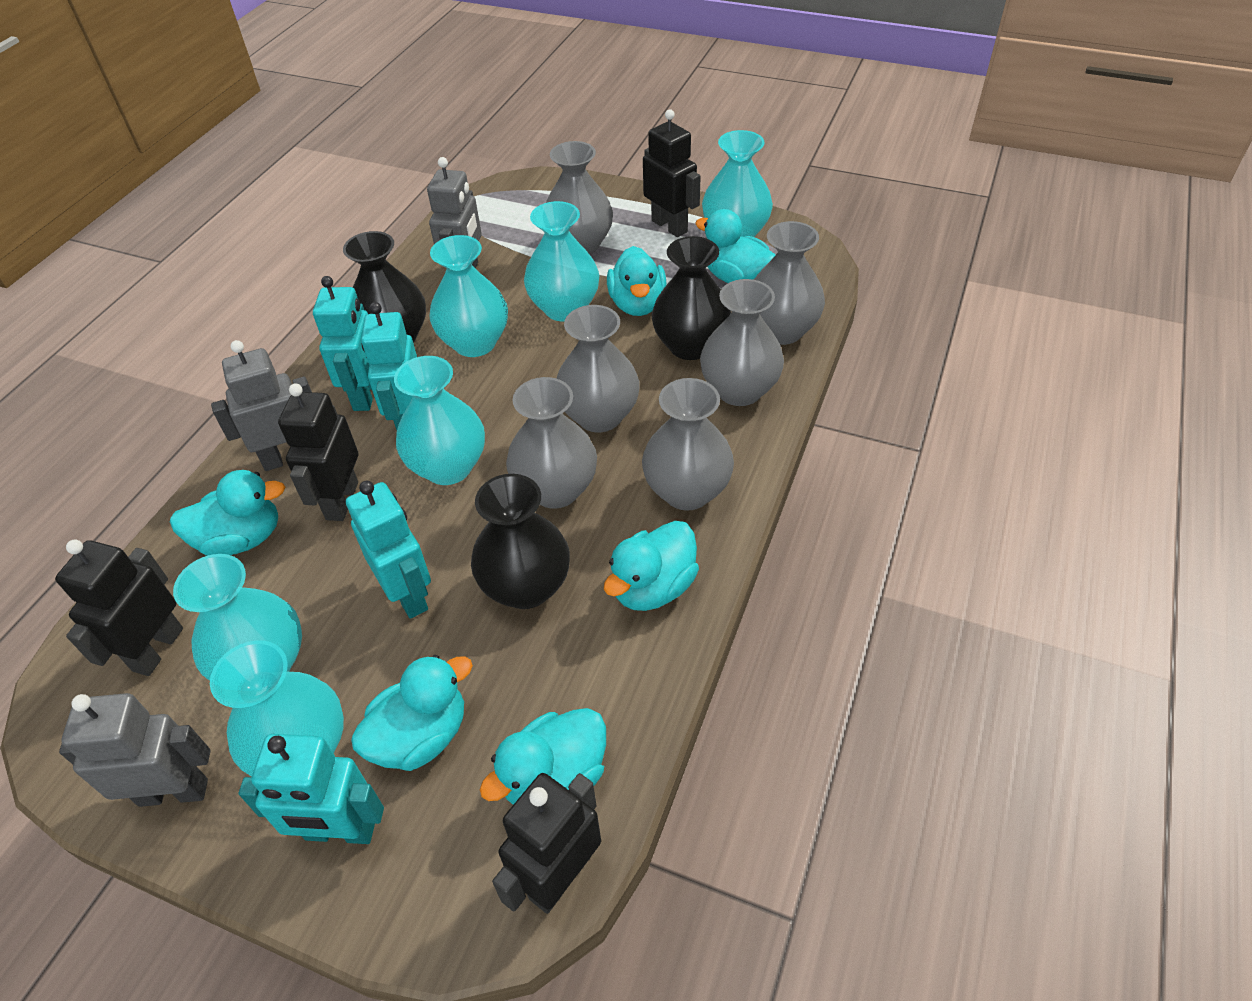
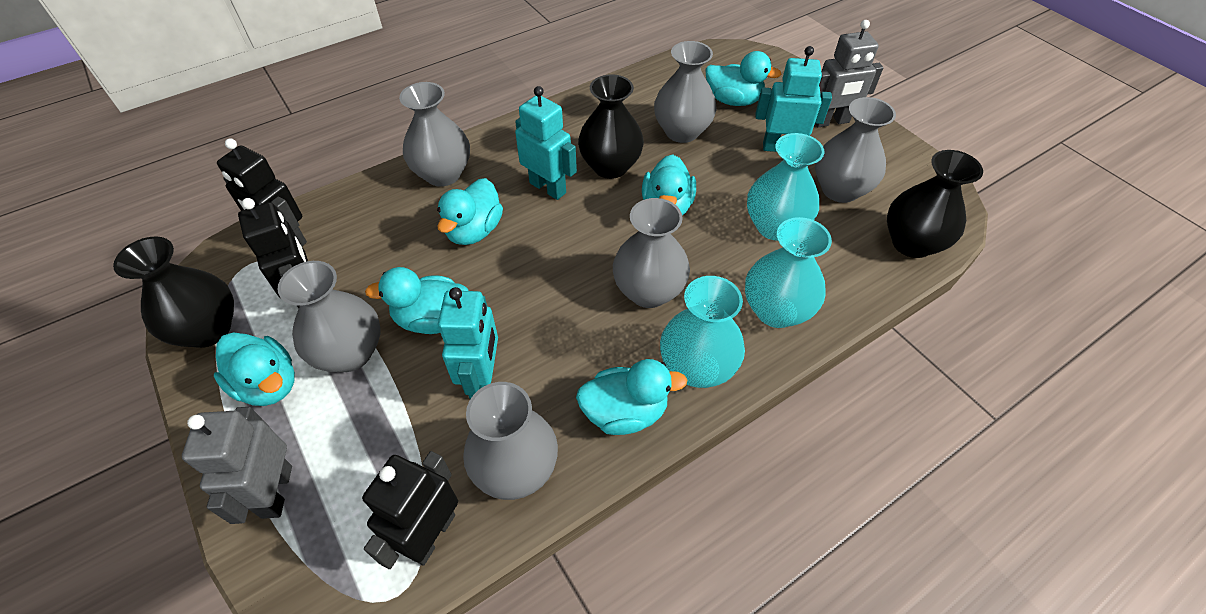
black robot: 4 -> 3
grey robot: 3 -> 2
turquoise robot: 4 -> 3
turquoise vase: 6 -> 3

